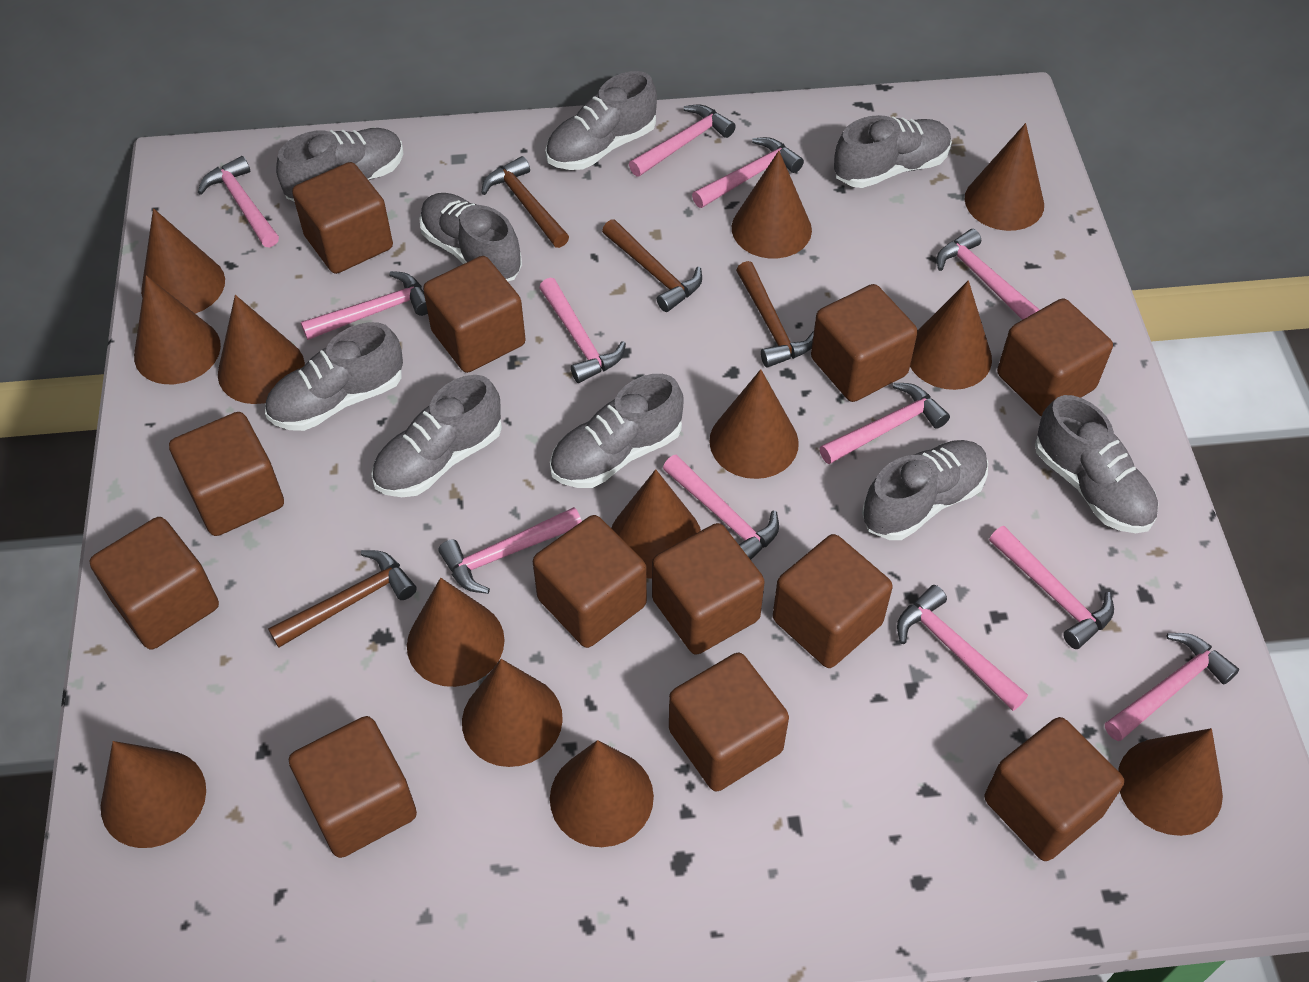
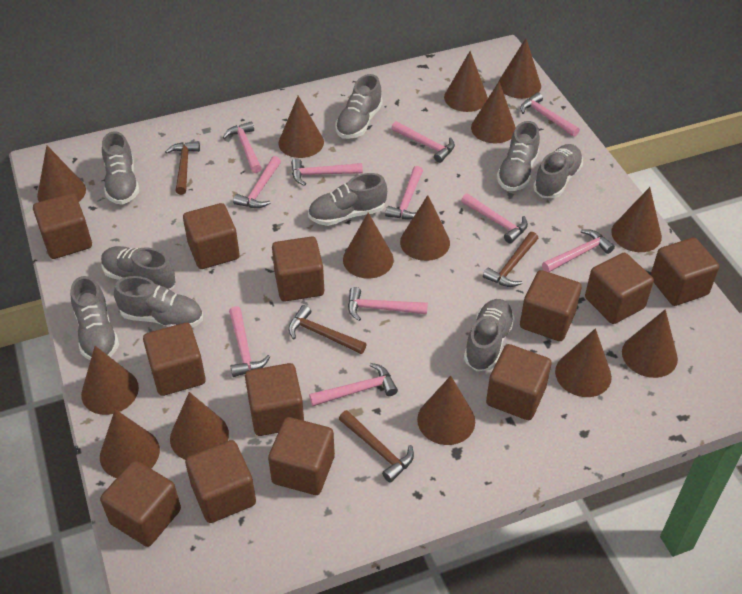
brown cone: 13 -> 14
pink hammer: 12 -> 11

